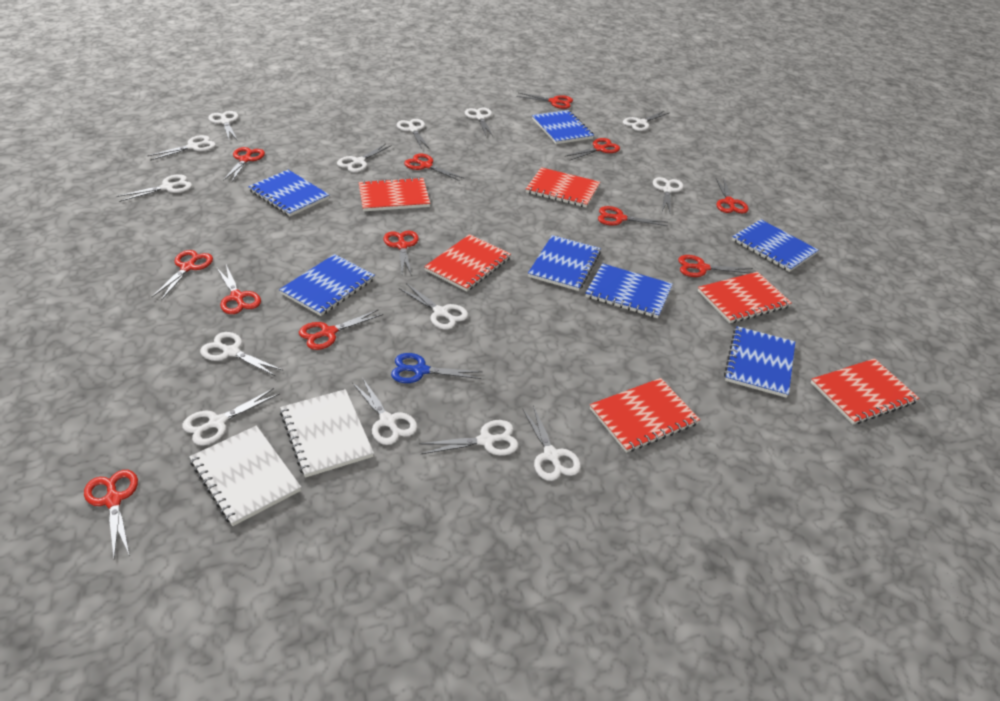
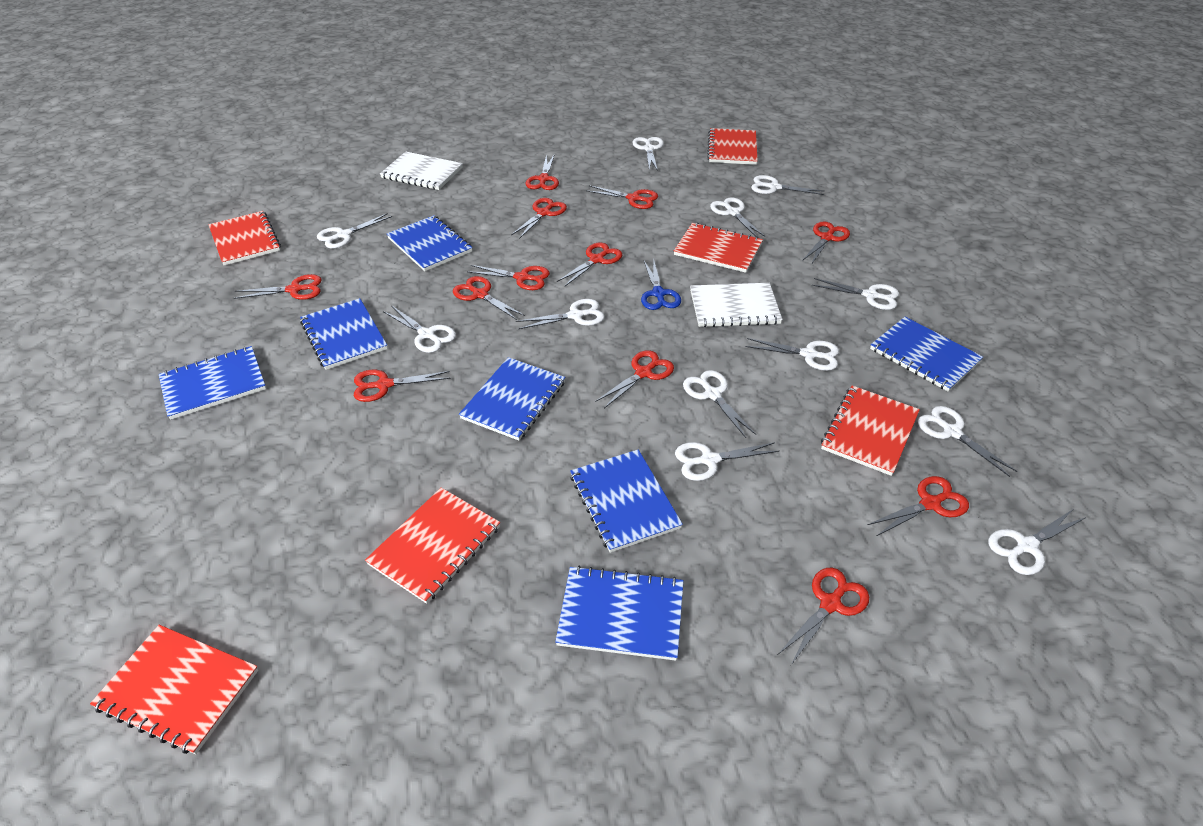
white scissors: 14 -> 12

